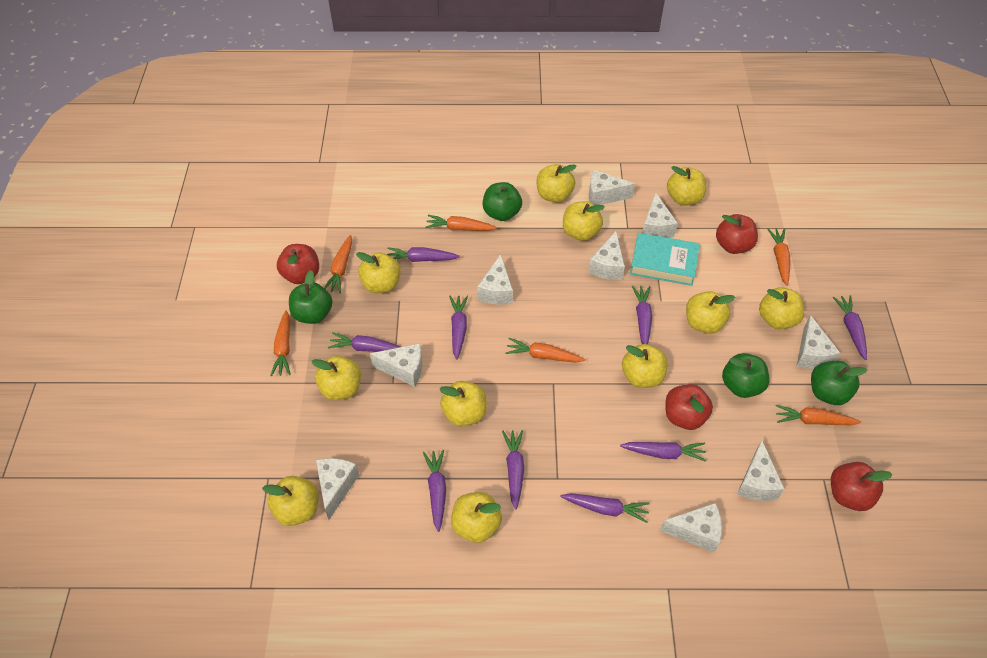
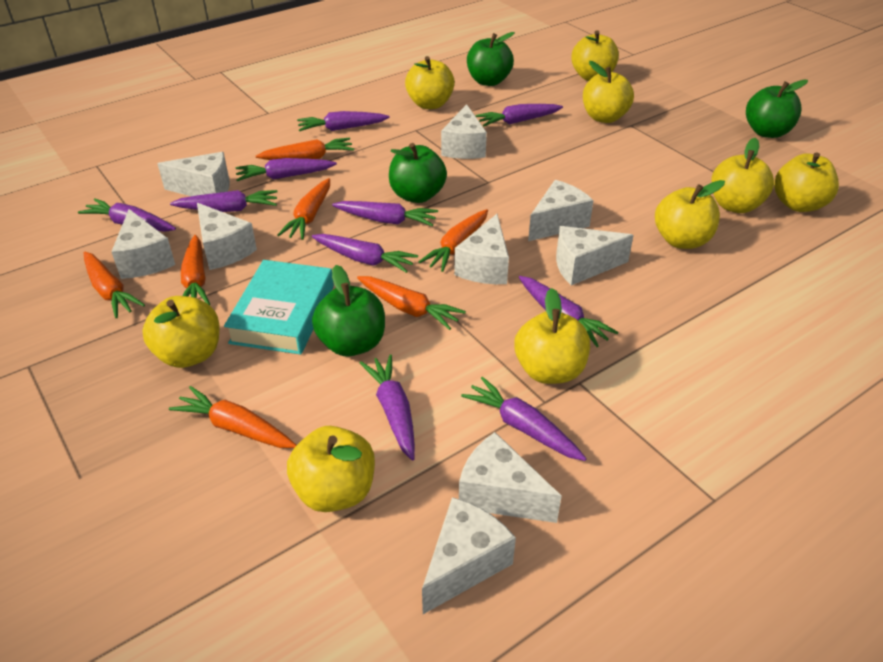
orange carrot: 6 -> 7
purple carrot: 9 -> 10
red apple: 4 -> 0
yellow apple: 11 -> 9

